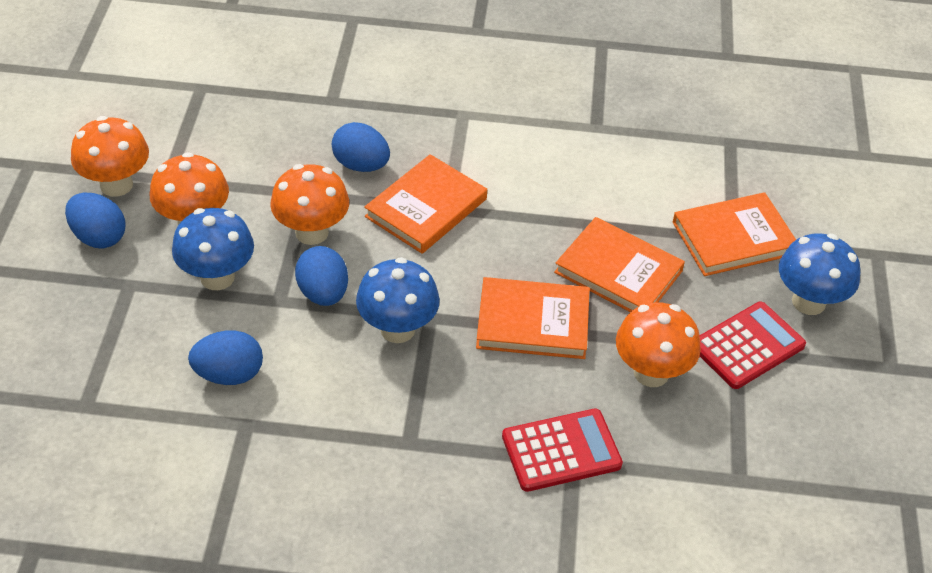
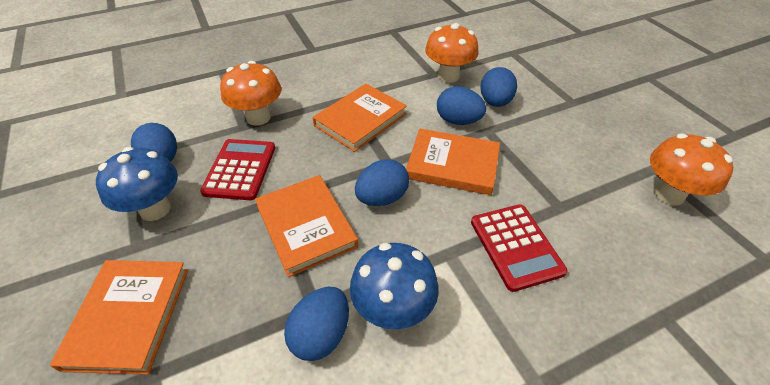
blue egg: 4 -> 5
blue mushroom: 3 -> 2
orange mushroom: 4 -> 3

